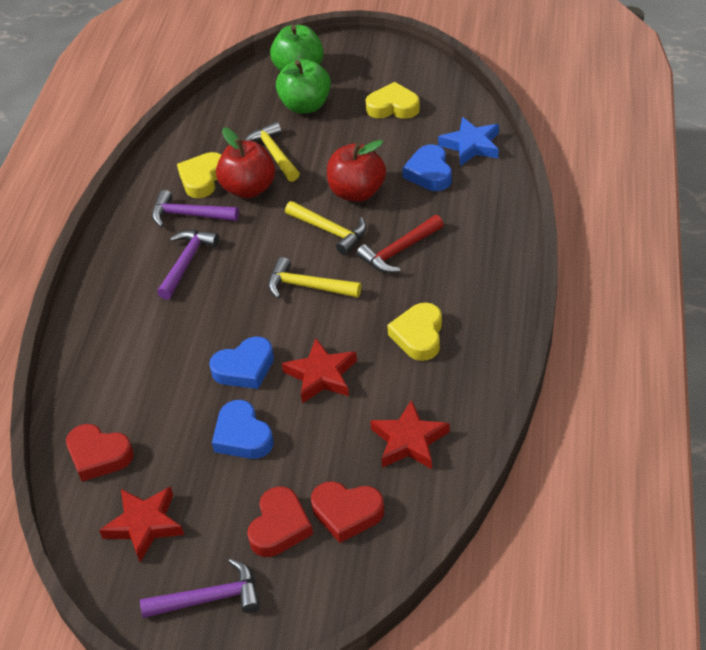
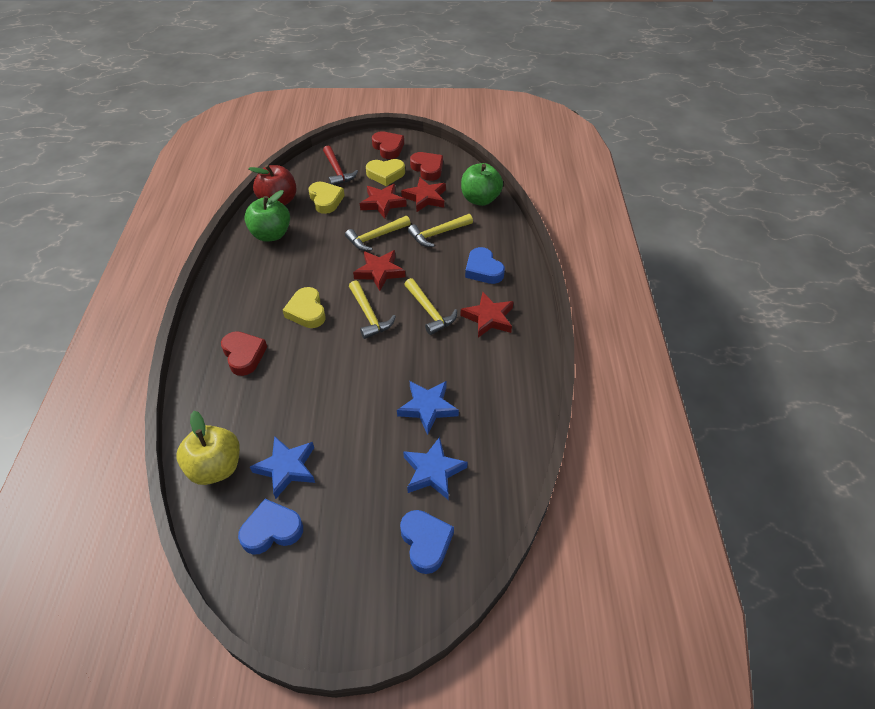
blue star: 1 -> 3
purple hammer: 3 -> 0
red apple: 2 -> 1
red star: 3 -> 4
yellow apple: 0 -> 1
yellow hammer: 3 -> 4

